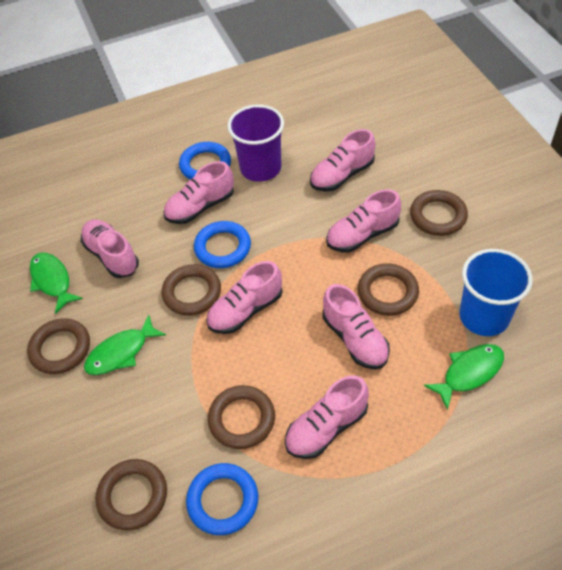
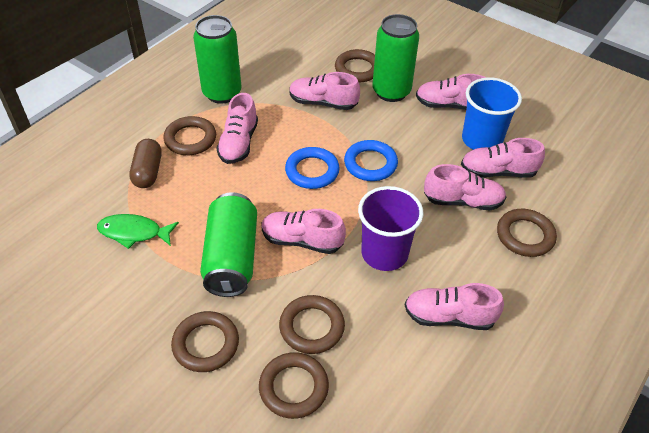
blue ring: 3 -> 2
brown capsule: 0 -> 1
green can: 0 -> 3
green fish: 3 -> 1

